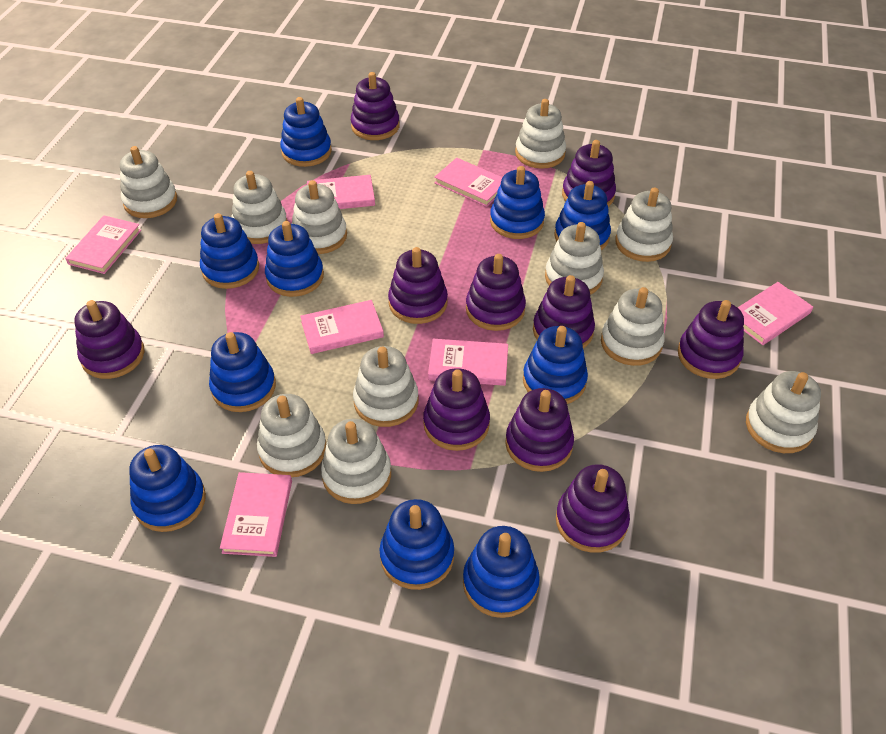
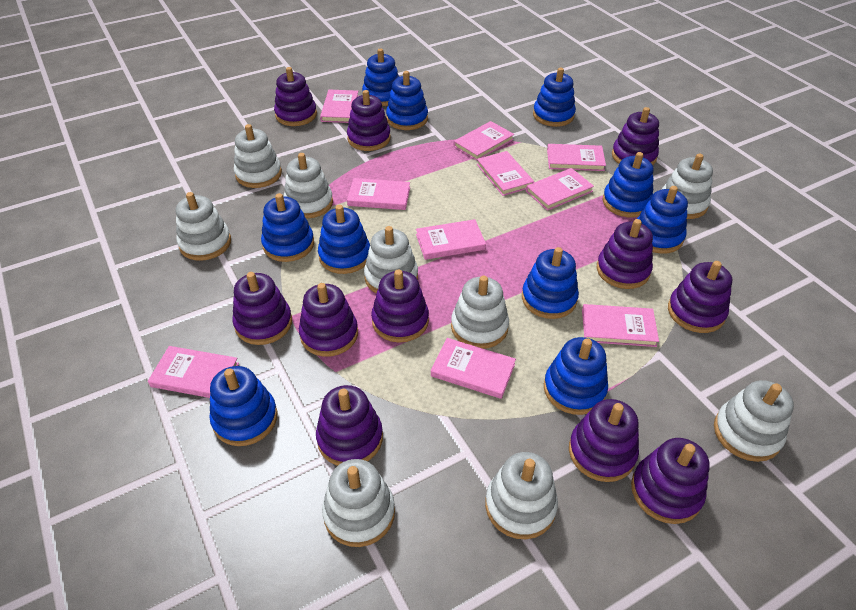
pink book: 7 -> 10
purple stacking toy: 10 -> 11
white stacking toy: 11 -> 9

